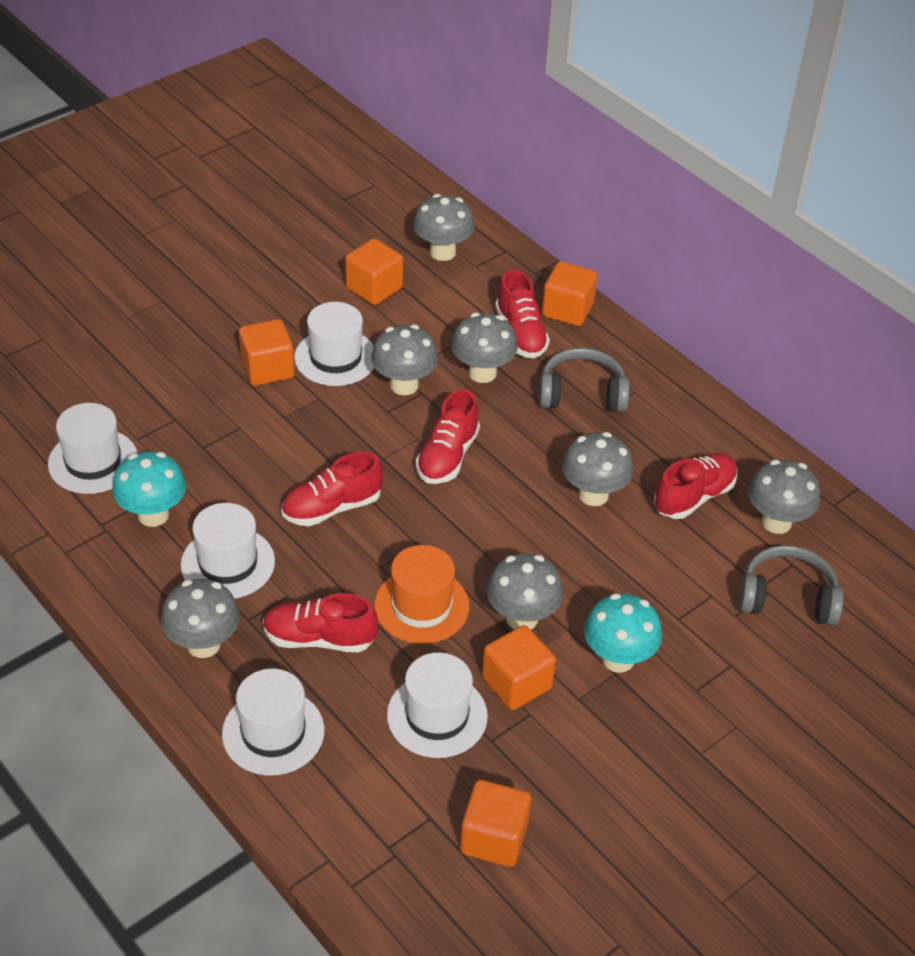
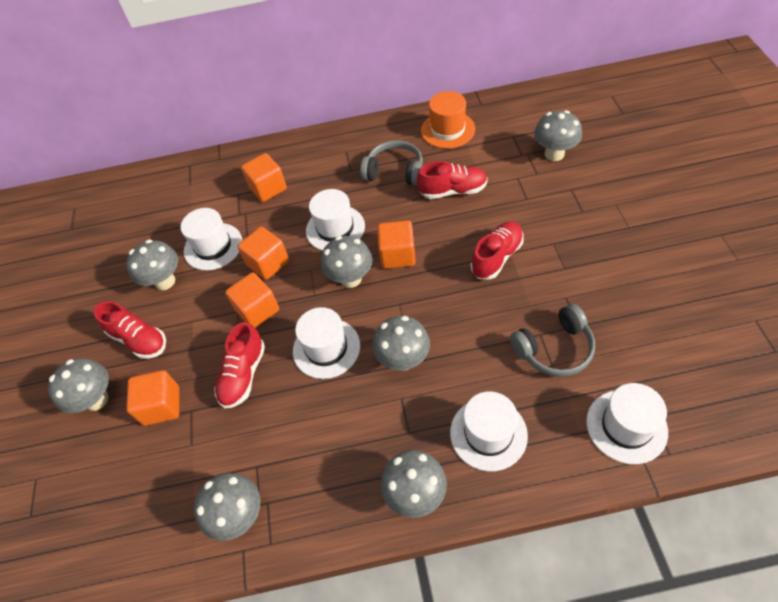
red shoe: 5 -> 4
turquoise mushroom: 2 -> 0

